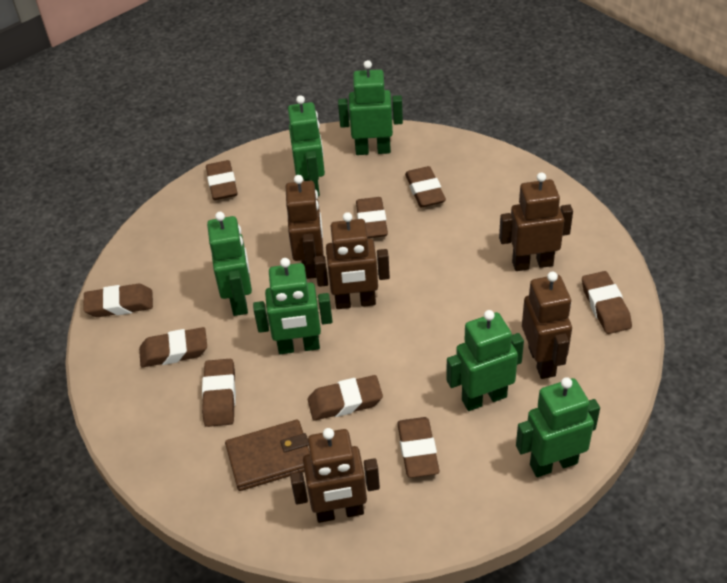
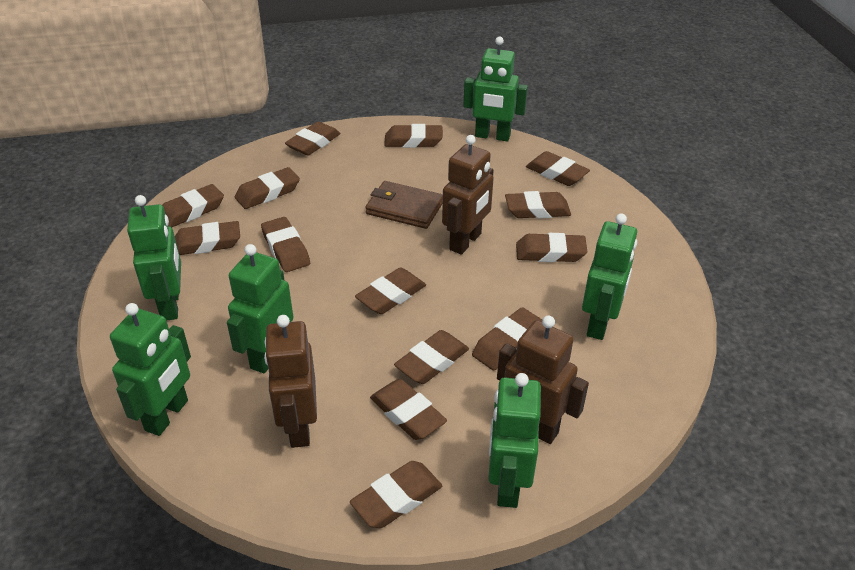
brown eraser: 9 -> 14
brown robot: 5 -> 3

